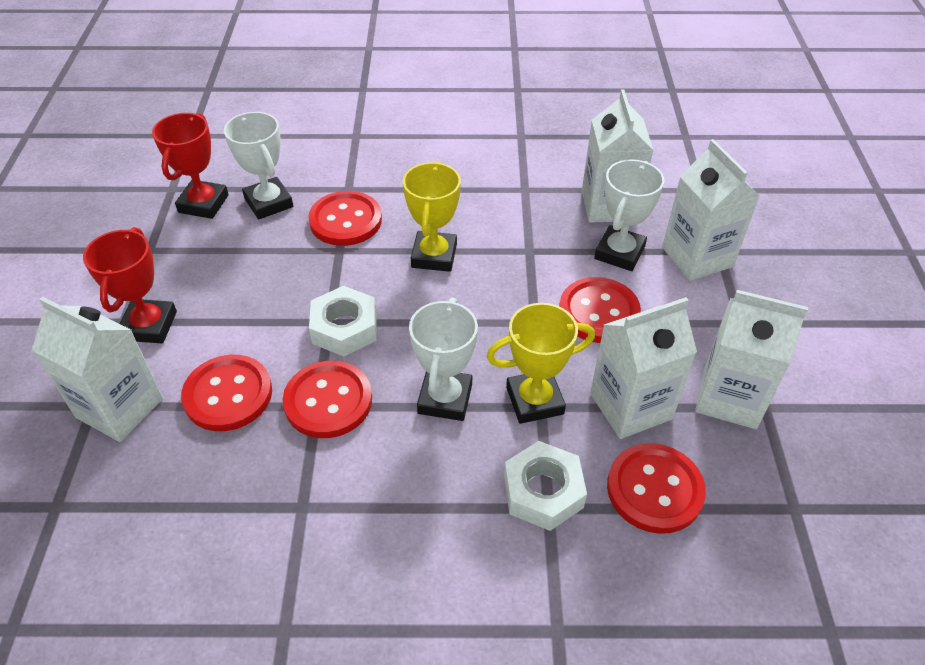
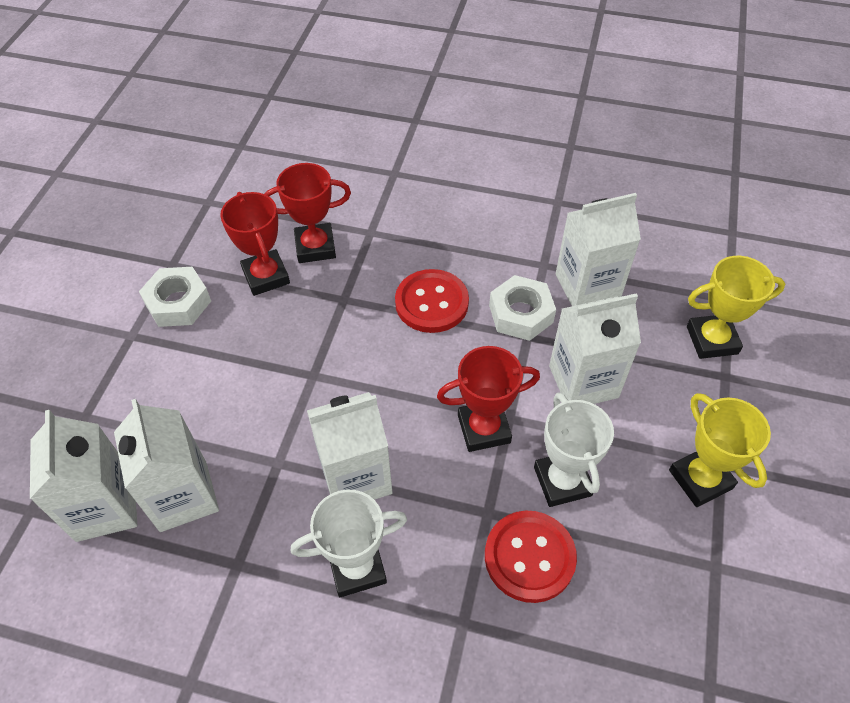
red button: 5 -> 2
red trophy: 2 -> 3
white trophy: 3 -> 2

